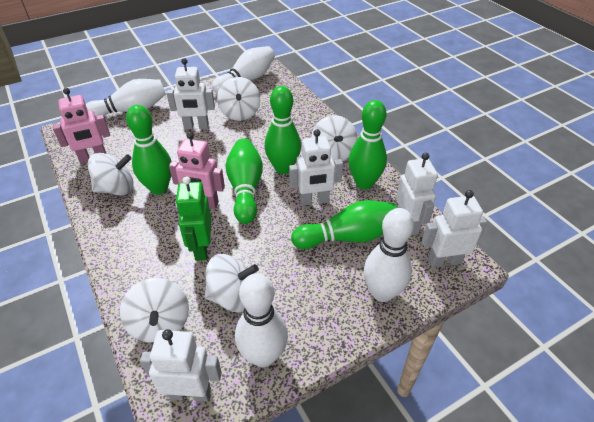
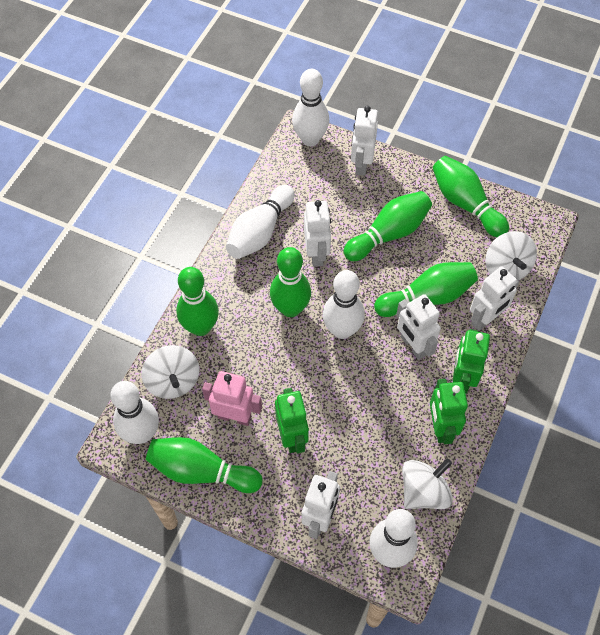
green bowling pin: 5 -> 6
green robot: 1 -> 3
pink robot: 2 -> 1
white bowling pin: 4 -> 5
white spinning top: 5 -> 3

